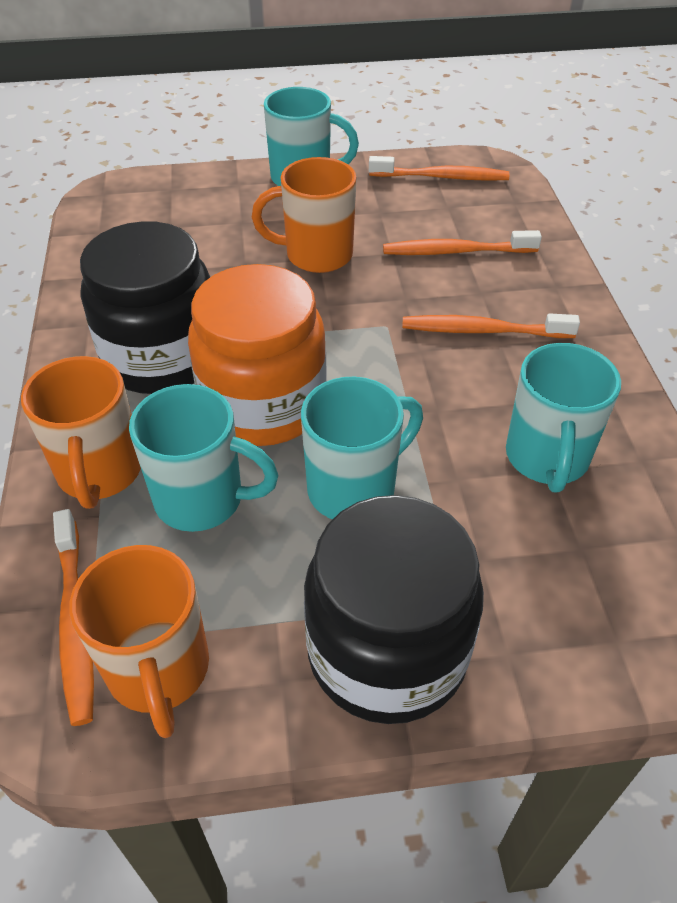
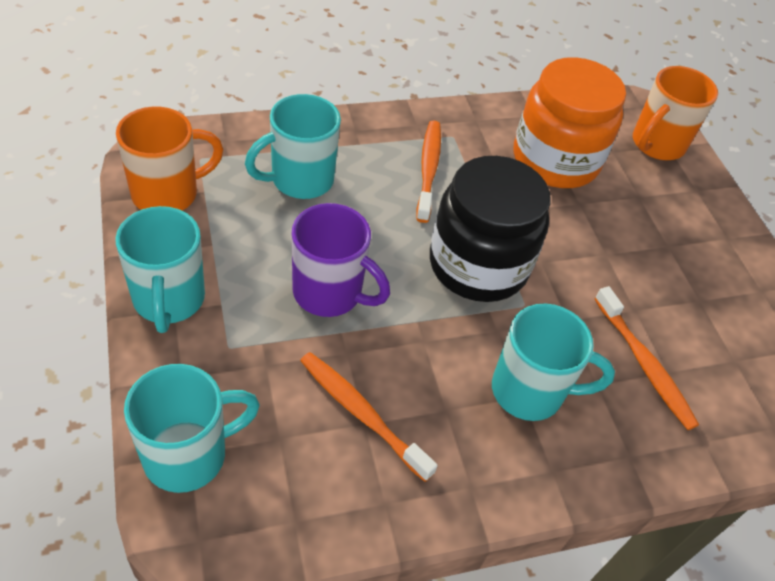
black jar: 2 -> 1
orange mug: 3 -> 2
orange toothbrush: 4 -> 3
purple mug: 0 -> 1

